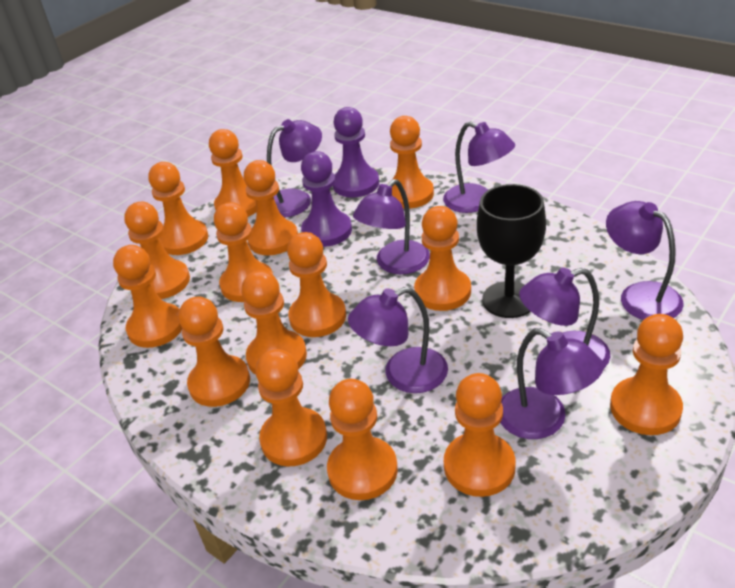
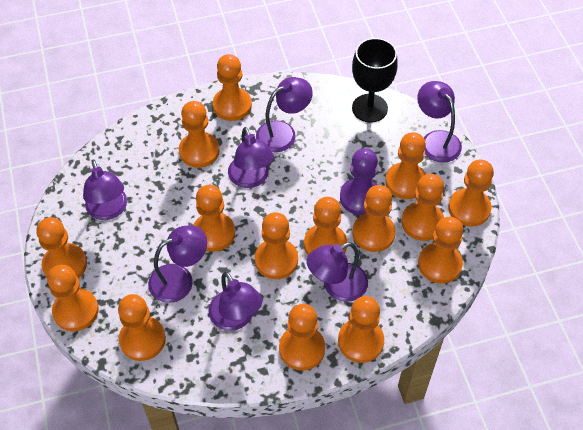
purple pawn: 2 -> 1

